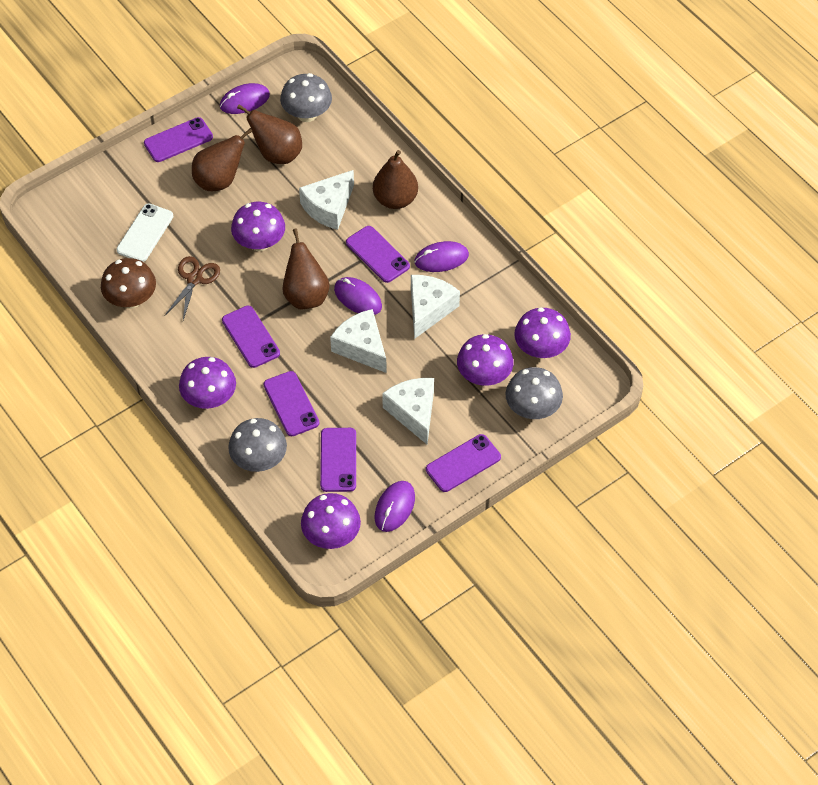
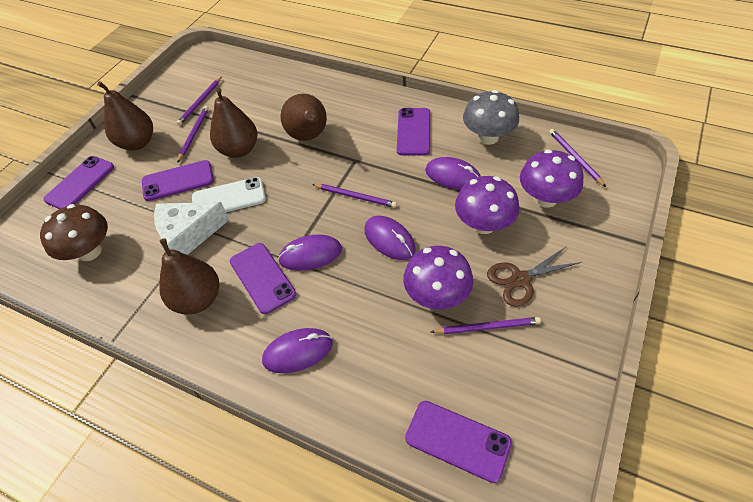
grey mushroom: 3 -> 1
purple mushroom: 5 -> 3
purple pencil: 0 -> 5
purple phone: 6 -> 5
white cheese: 4 -> 1

